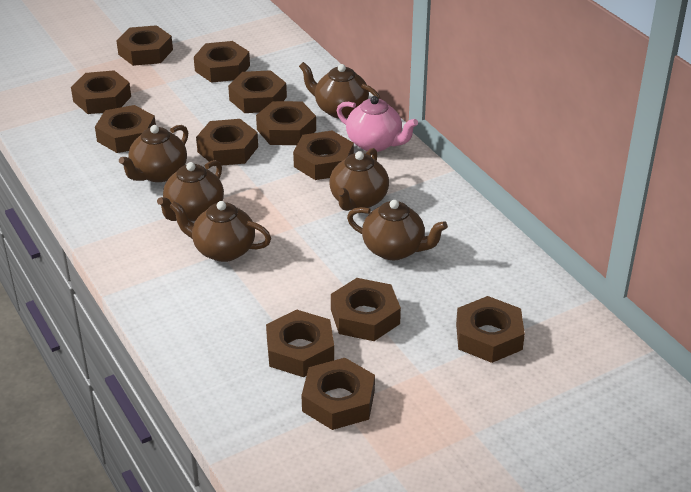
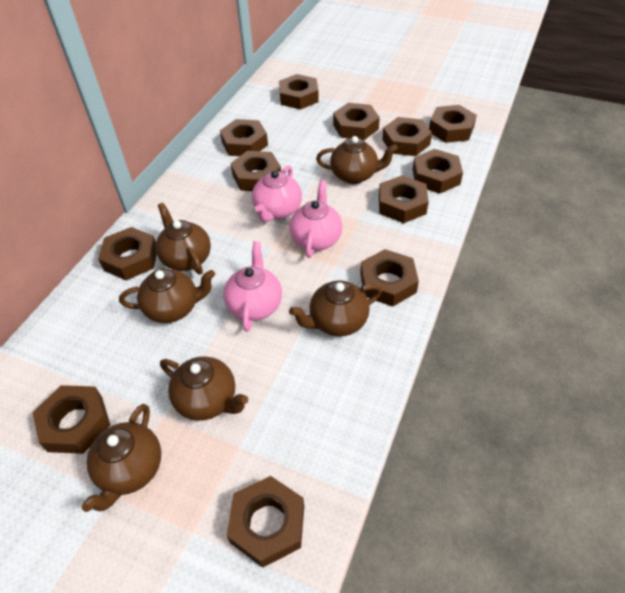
pink teapot: 1 -> 3

